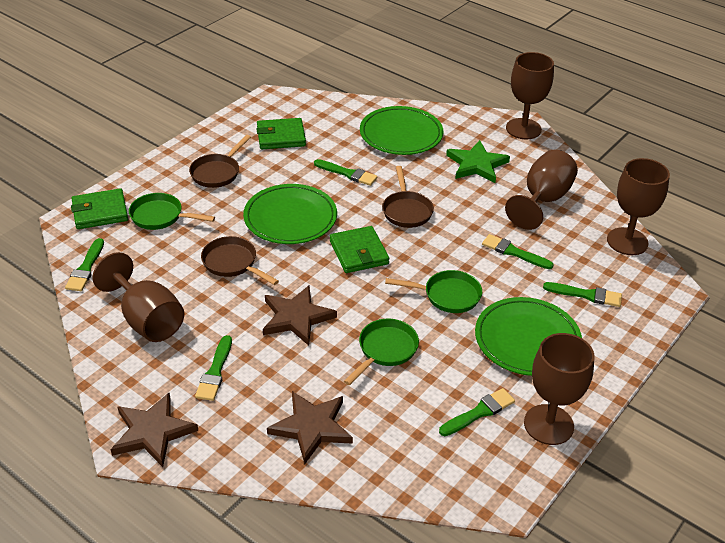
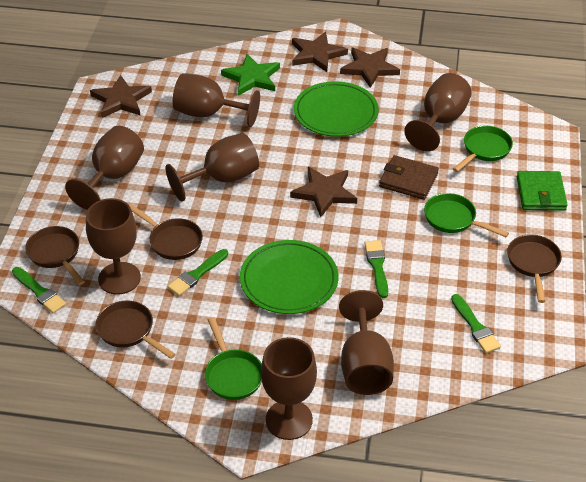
brown goblet: 5 -> 7
brown pan: 3 -> 4
brown star: 3 -> 4
brown wallet: 0 -> 1
green brush: 6 -> 4
green plate: 3 -> 2
green wallet: 3 -> 1

